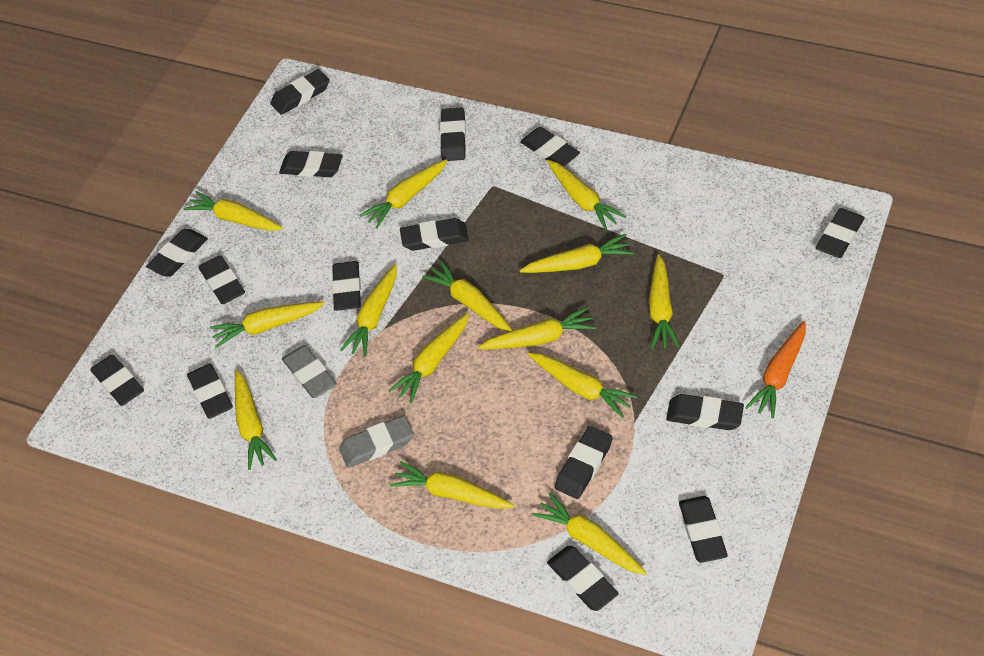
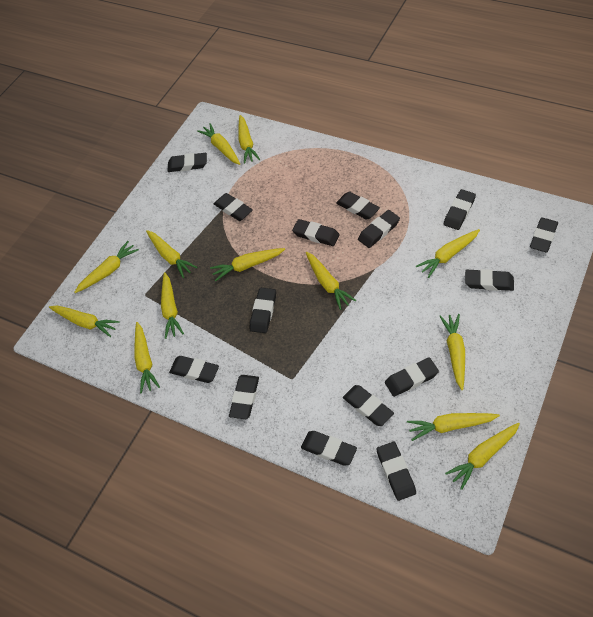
grey eraser: 2 -> 0
orange carrot: 1 -> 0
yellow carrot: 14 -> 13

